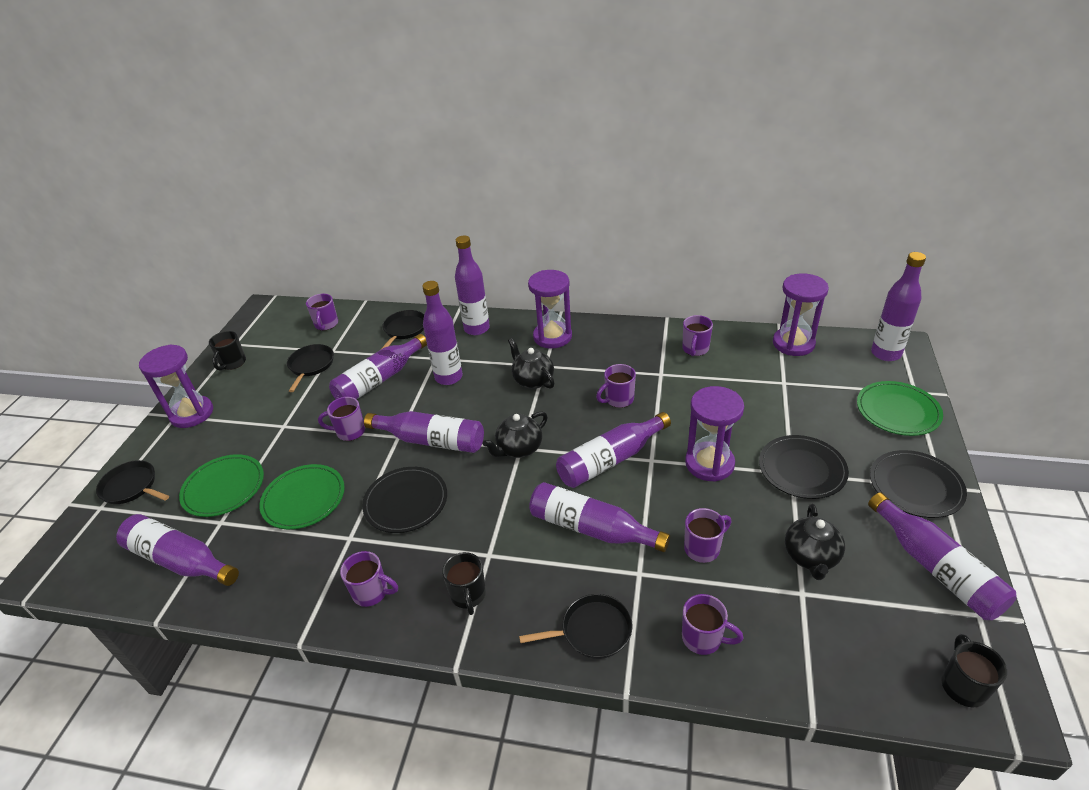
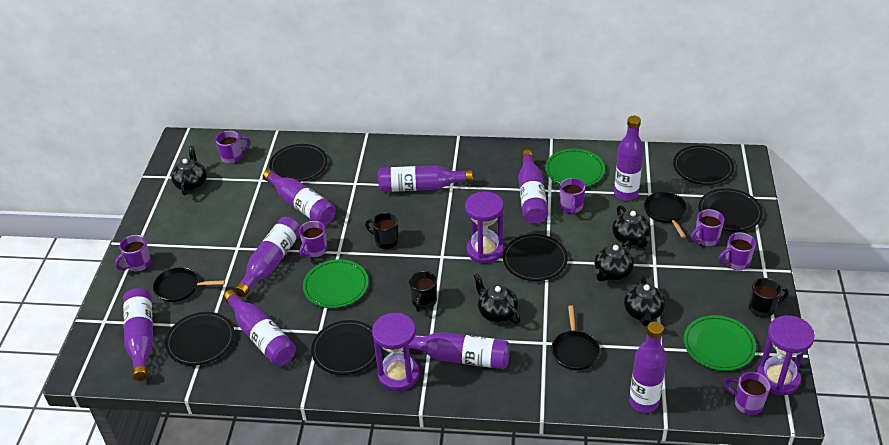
black pan: 4 -> 3
black plate: 3 -> 6
black teapot: 3 -> 5
purple hourglass: 4 -> 3

